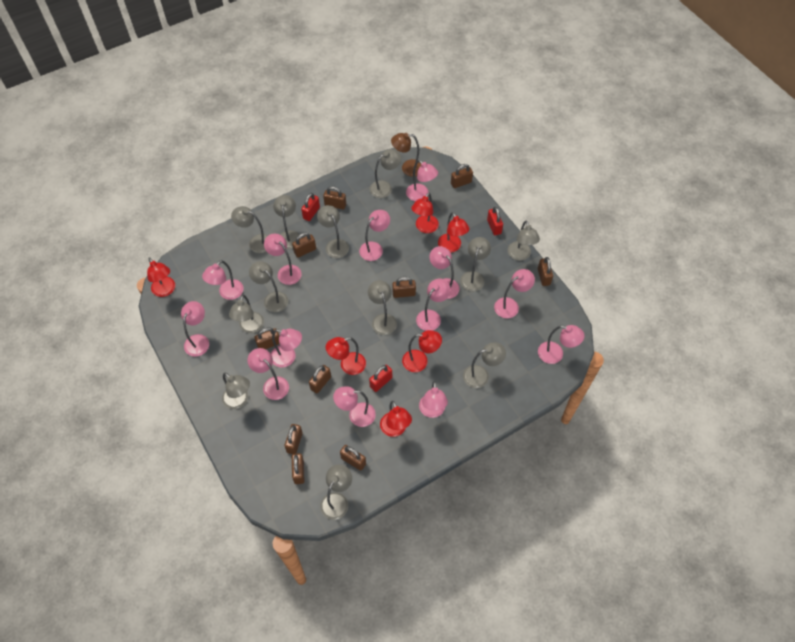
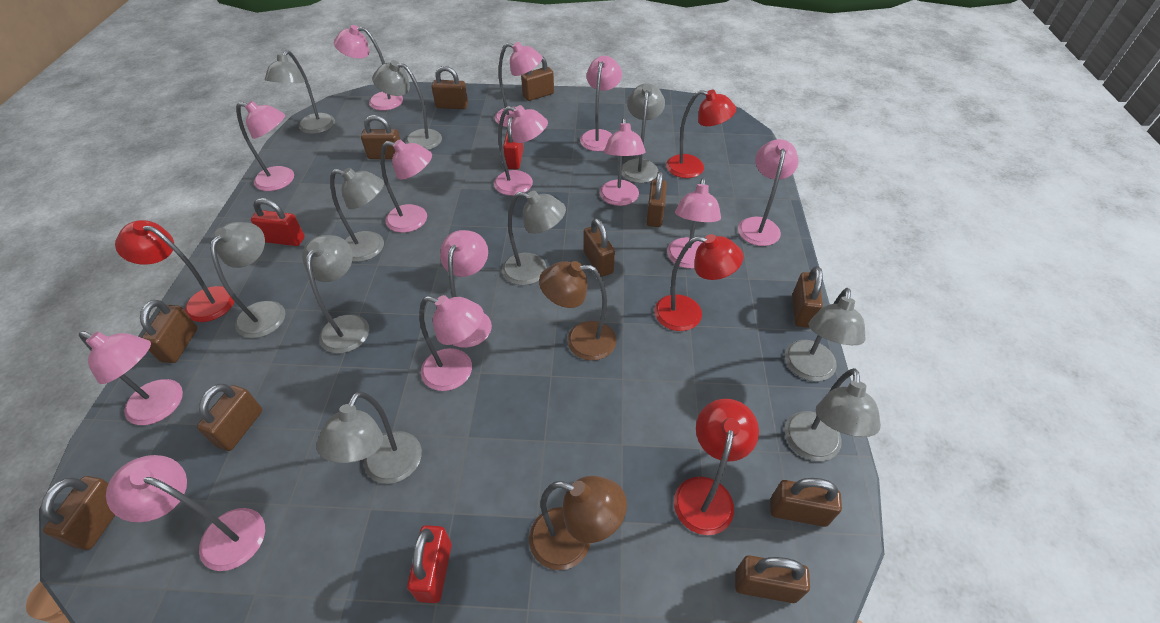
brown lamp: 1 -> 2
brown padlock: 10 -> 11
grey lamp: 12 -> 10
red lamp: 6 -> 4

